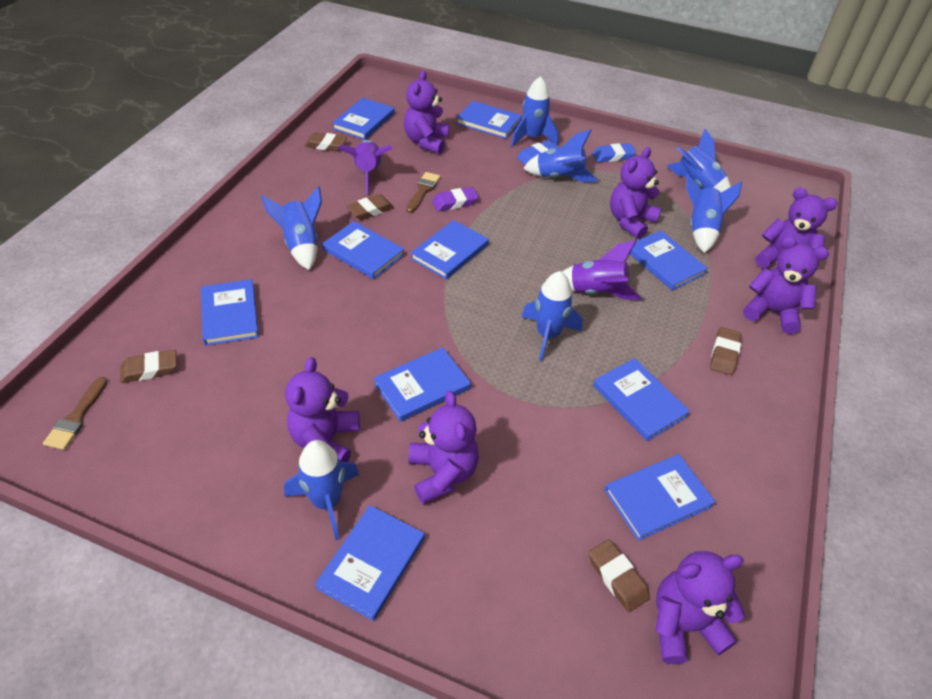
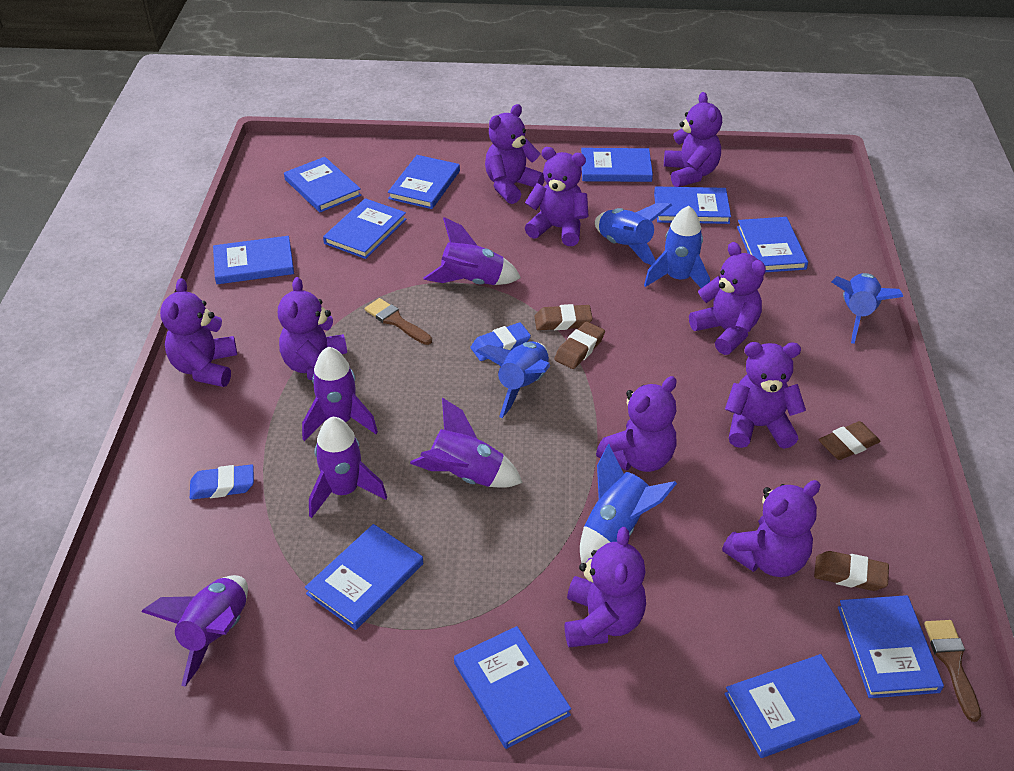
blue book: 10 -> 11
blue rocket: 7 -> 5
brown eraser: 5 -> 4
purple eraser: 1 -> 0
purple rocket: 2 -> 5
purple teddy bear: 7 -> 10

